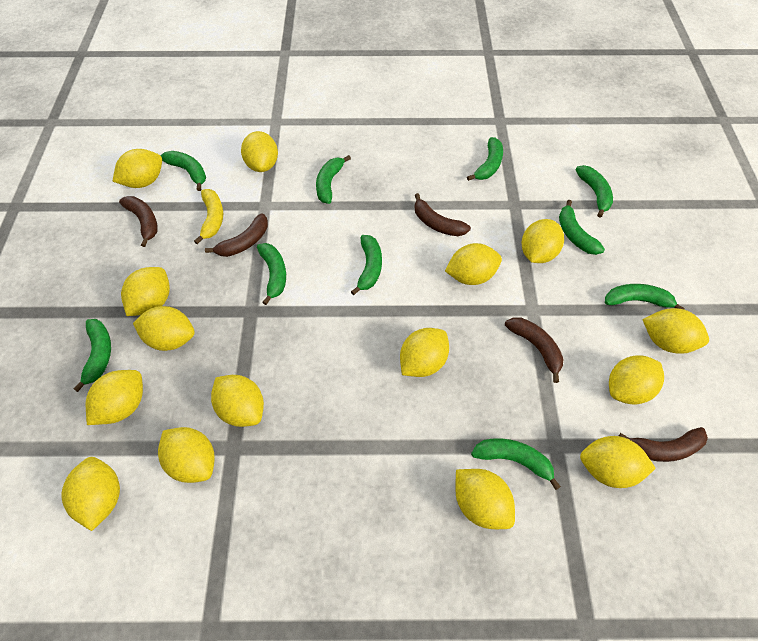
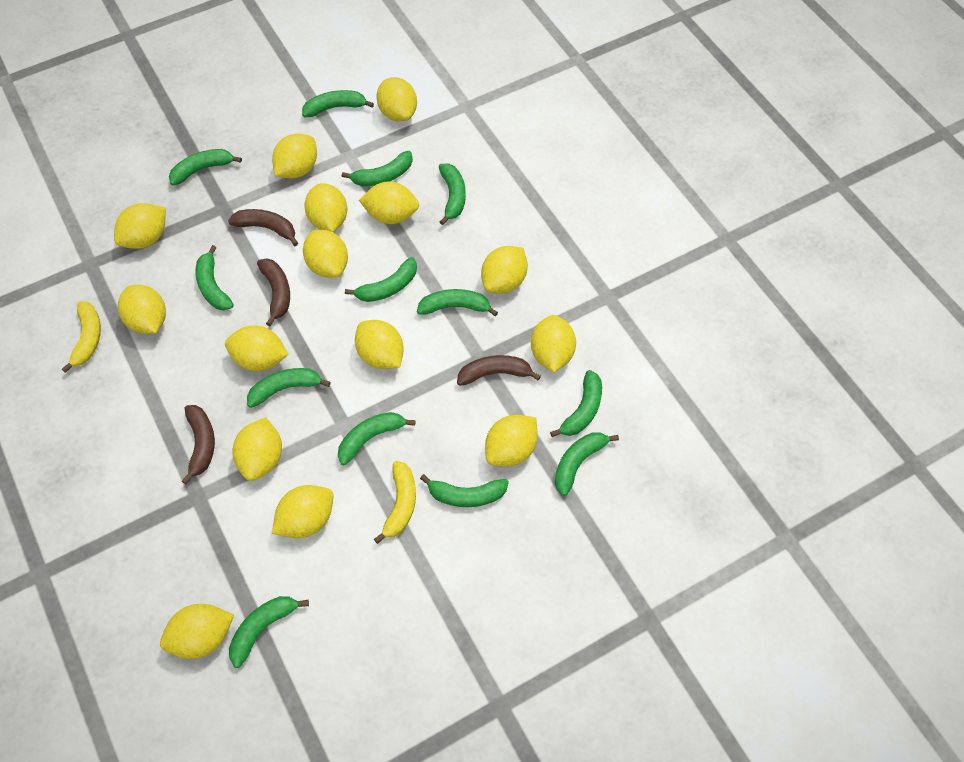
brown banana: 5 -> 4
green banana: 10 -> 13
yellow banana: 1 -> 2

